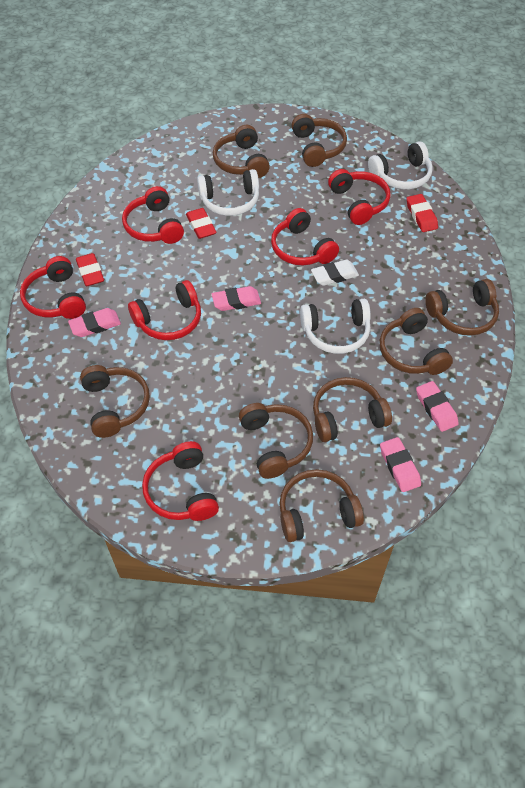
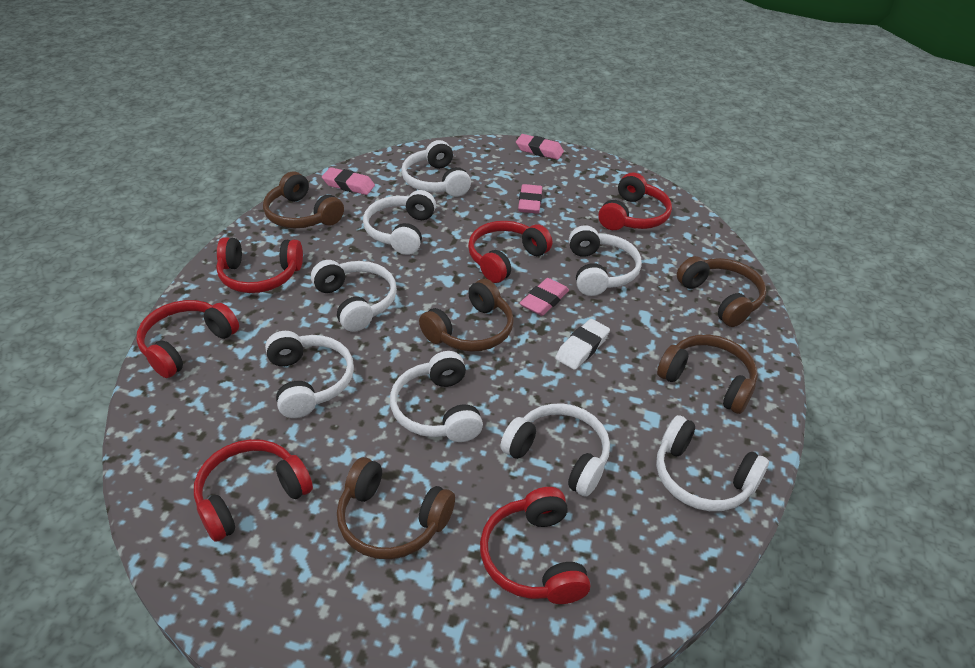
brown headphones: 8 -> 5
red eraser: 3 -> 0
white headphones: 3 -> 8

